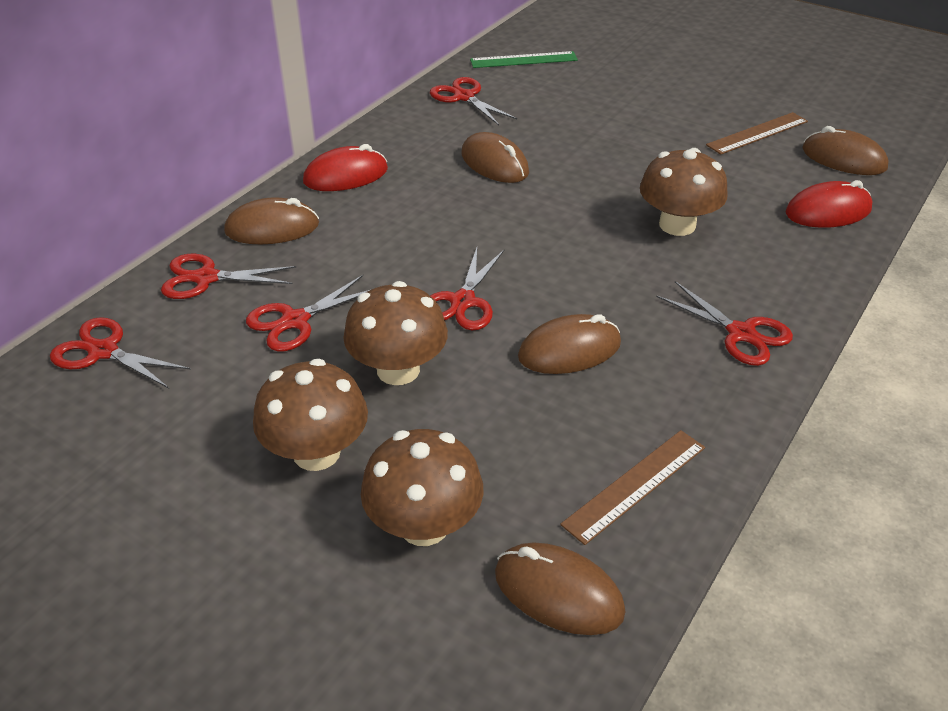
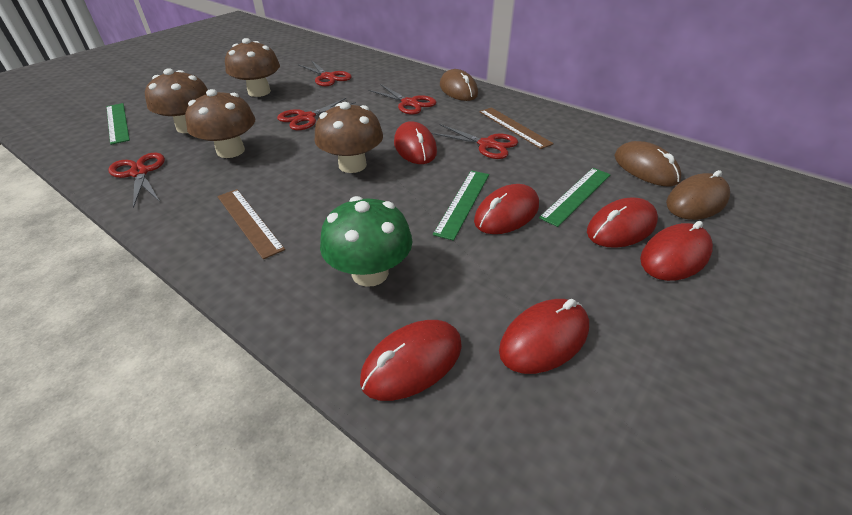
brown mouse: 5 -> 3
green mushroom: 0 -> 1
green ruler: 1 -> 3
red mouse: 2 -> 6
red scissors: 6 -> 5

